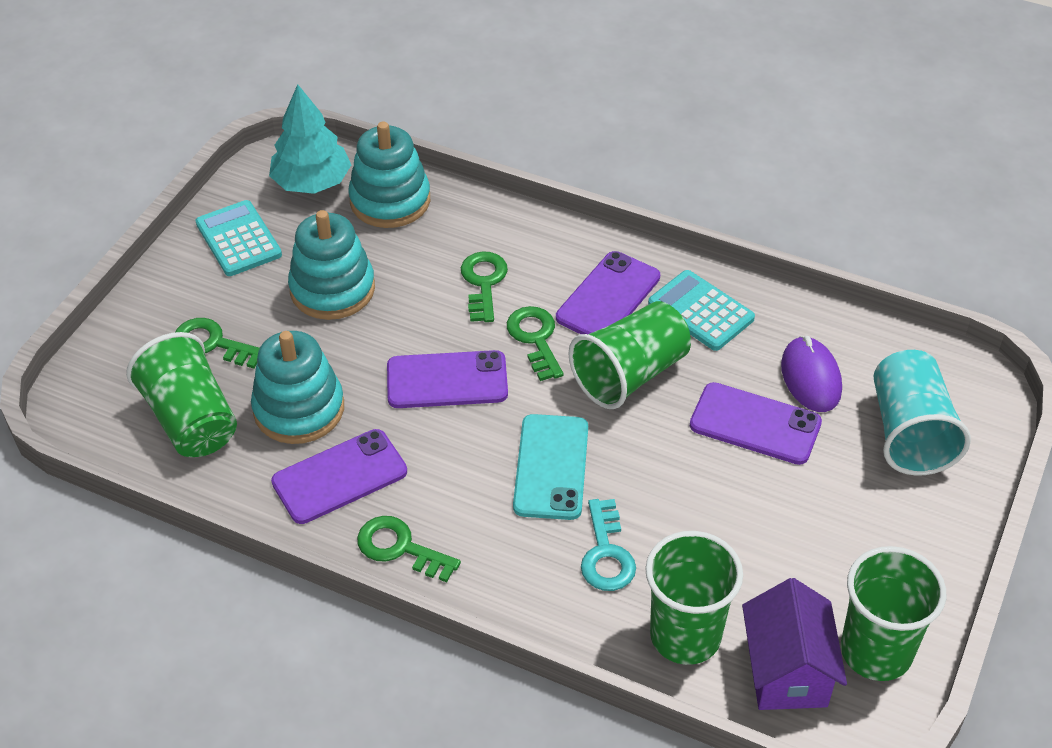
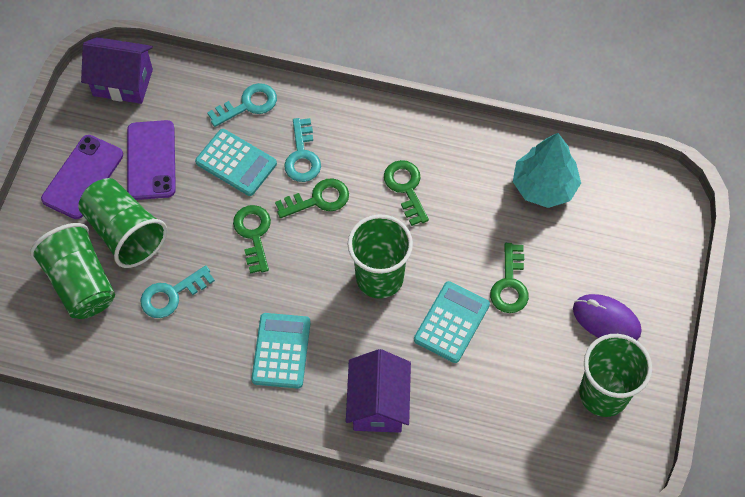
purple house: 1 -> 2
purple phone: 4 -> 2
turquoise calculator: 2 -> 3
turquoise cup: 1 -> 0
turquoise key: 1 -> 3
turquoise phone: 1 -> 0
turquoise stacking toy: 3 -> 0

